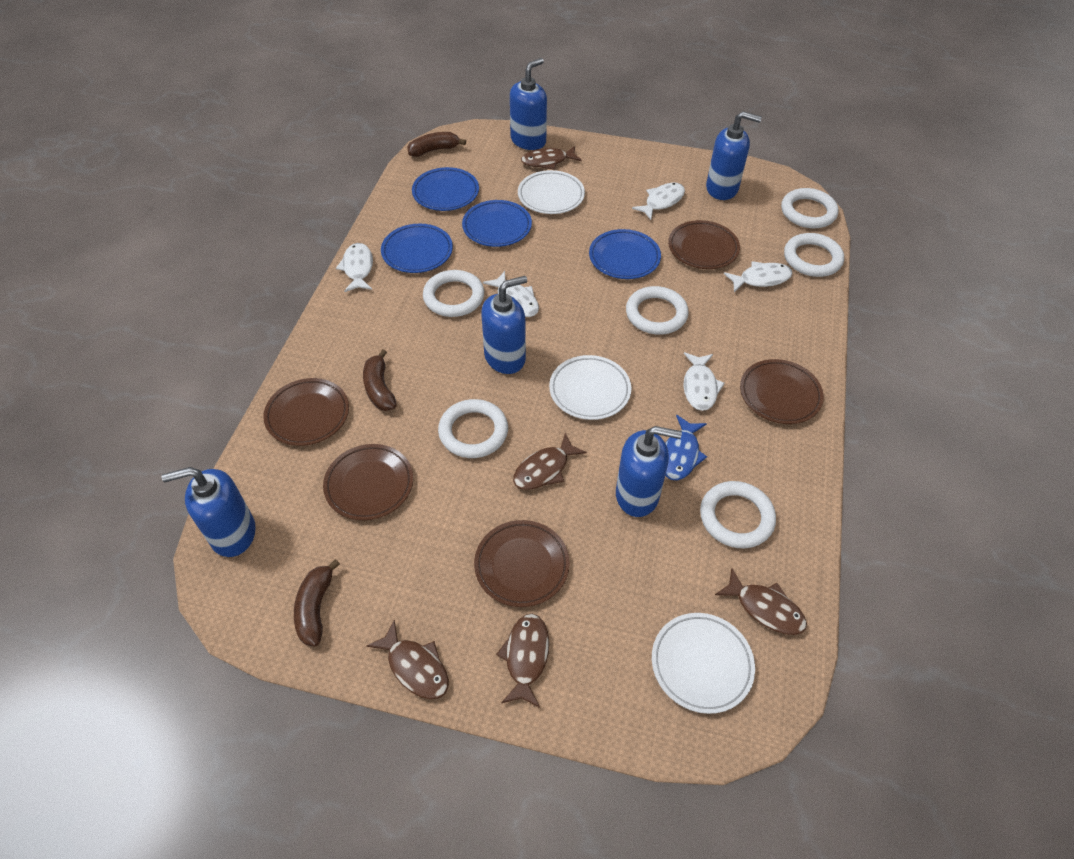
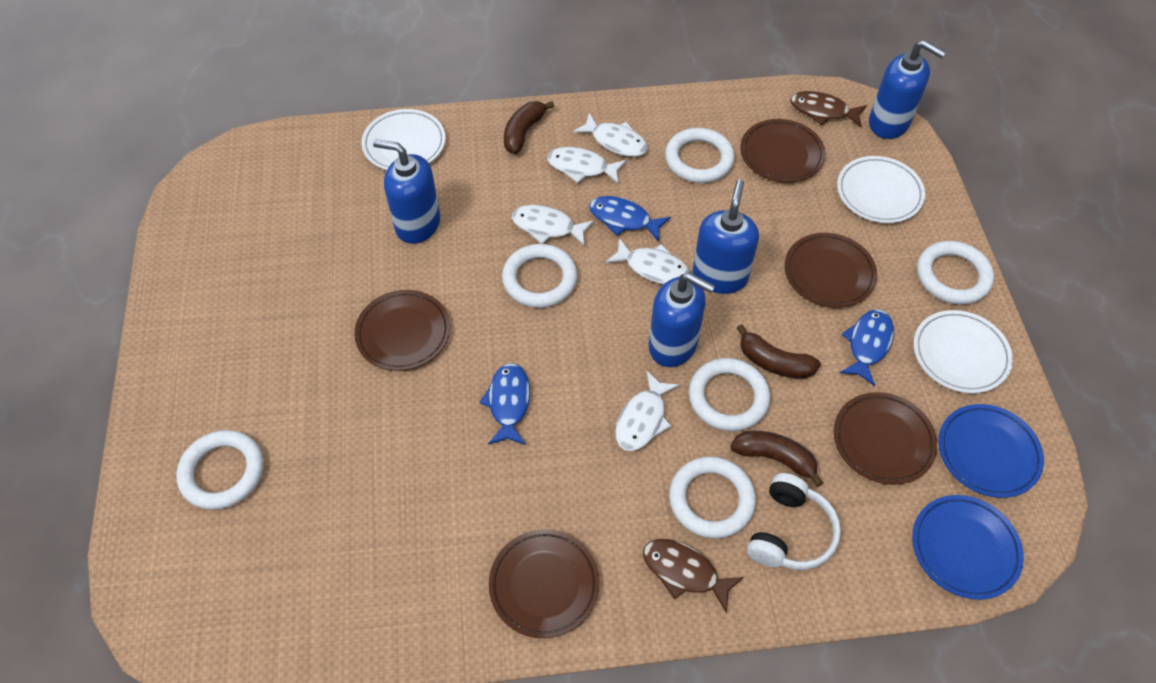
blue fish: 1 -> 3
blue plate: 4 -> 2
blue soap dispenser: 5 -> 4
brown fish: 5 -> 2
white headphones: 0 -> 1

